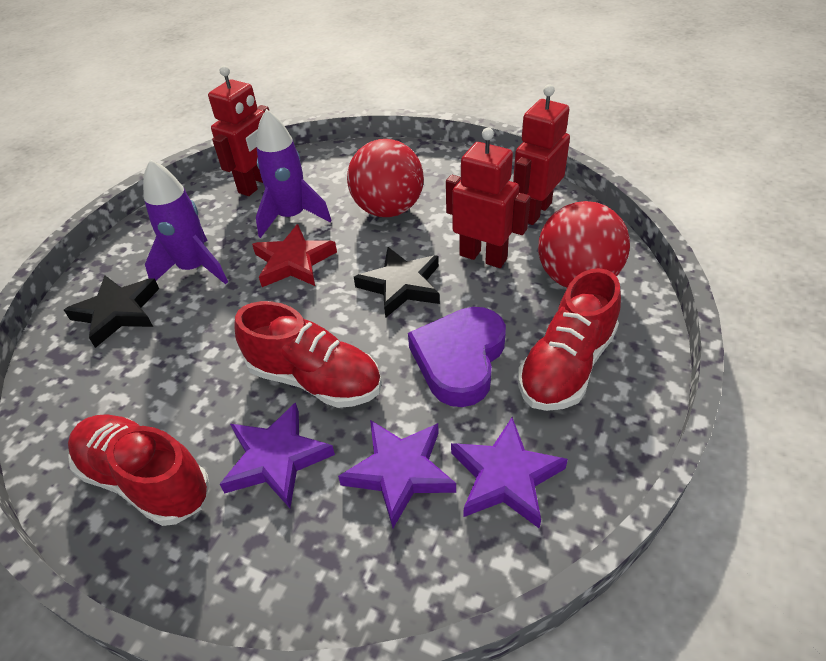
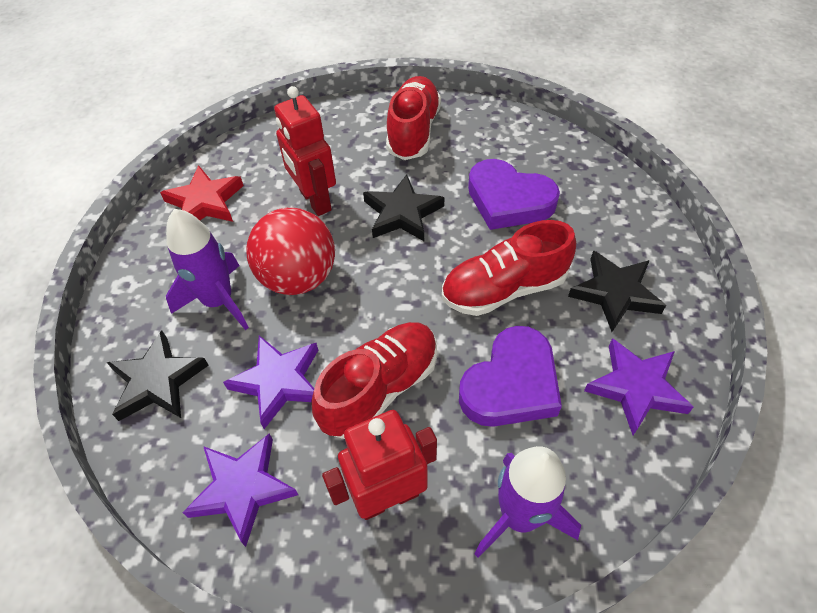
black star: 2 -> 3
purple heart: 1 -> 2
red ball: 2 -> 1
red robot: 3 -> 2

